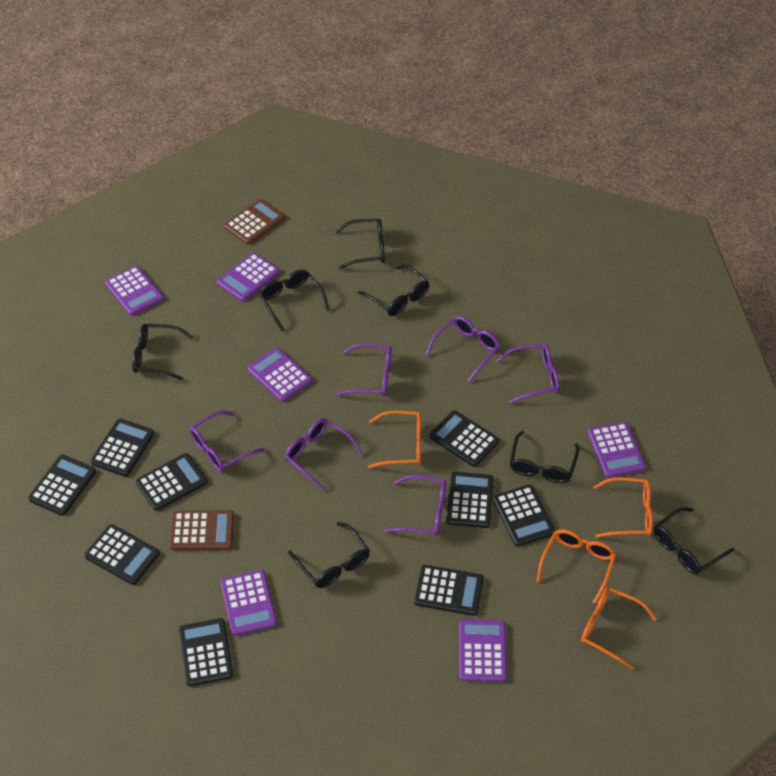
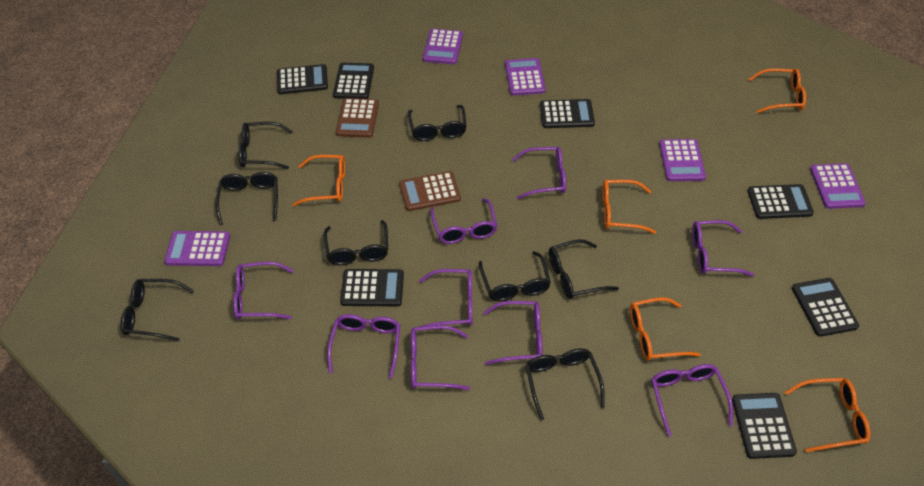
black calculator: 9 -> 7
black glasses: 7 -> 8
orange glasses: 4 -> 5
purple calculator: 6 -> 5
purple glasses: 6 -> 9

